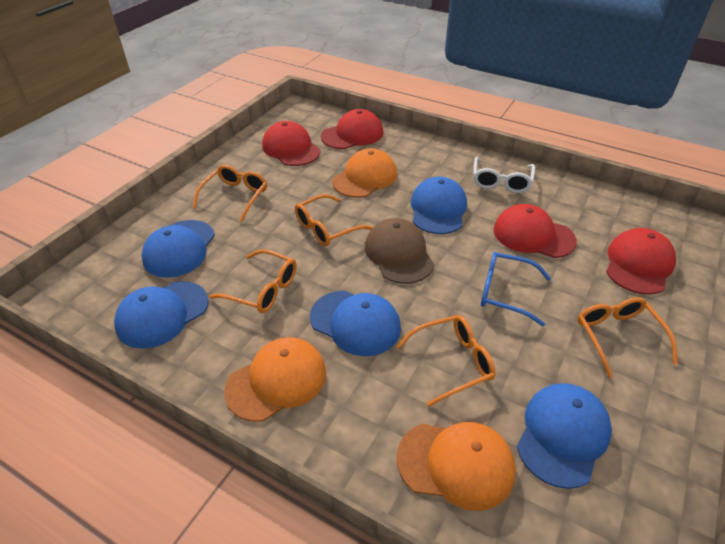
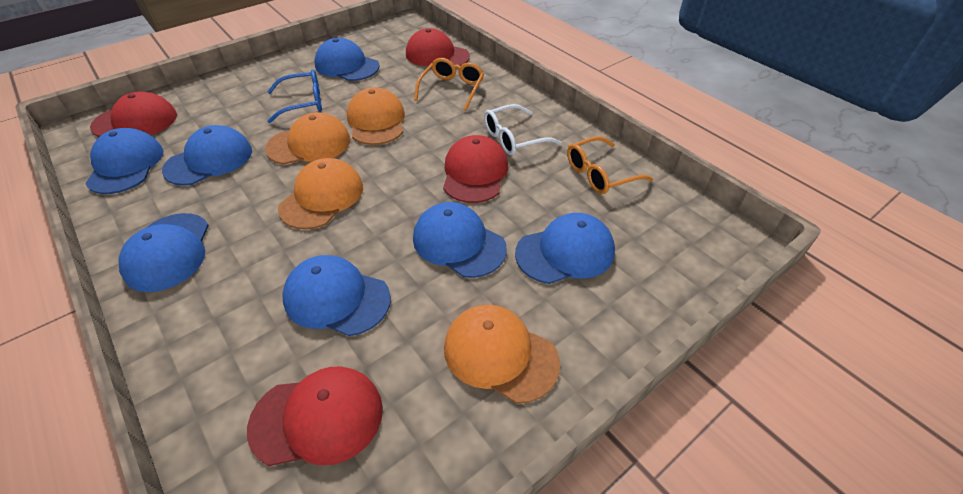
blue cap: 5 -> 7
brown cap: 1 -> 0
orange cap: 3 -> 4
orange glasses: 5 -> 2

